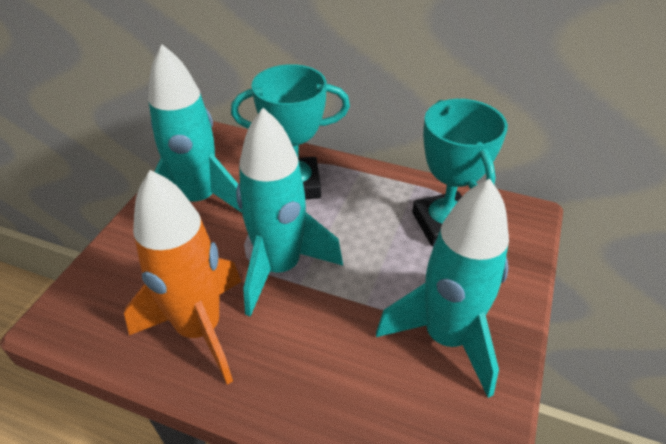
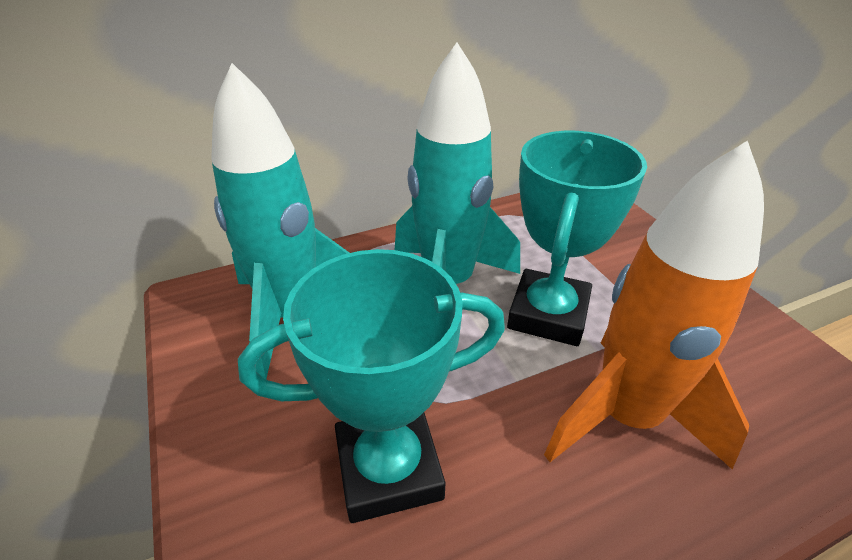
turquoise rocket: 3 -> 2

